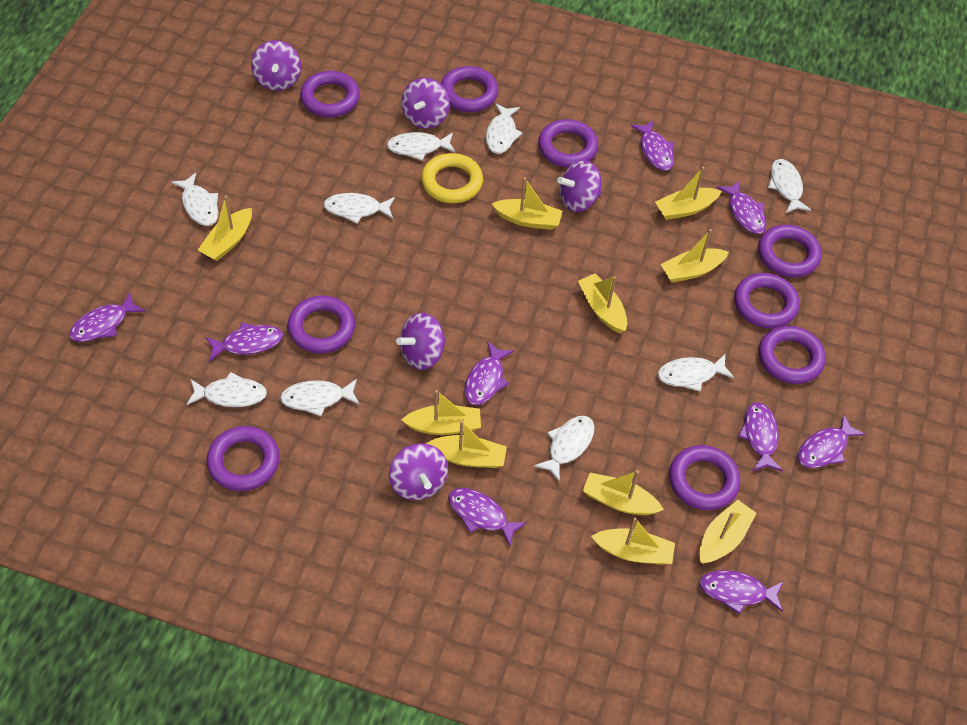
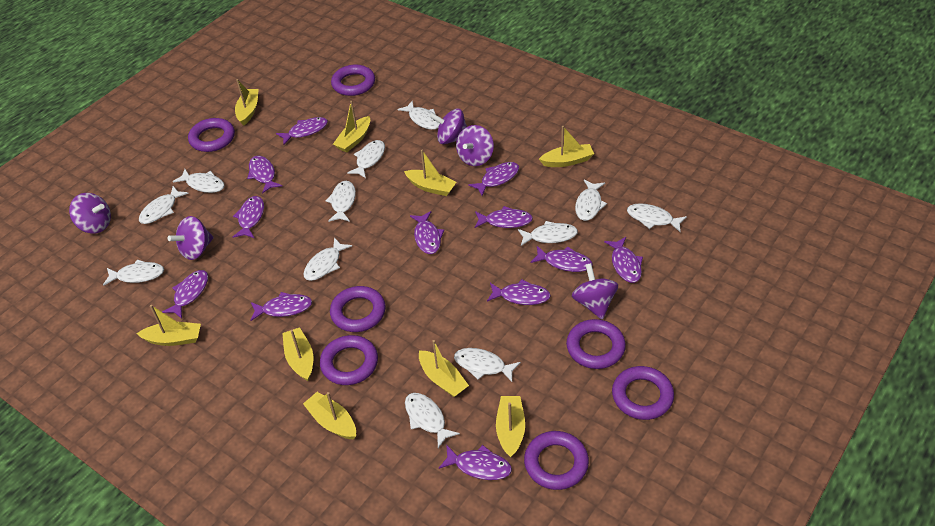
purple fish: 9 -> 12
purple ring: 9 -> 7
white fish: 9 -> 12
yellow boat: 10 -> 9
yellow ring: 1 -> 0

